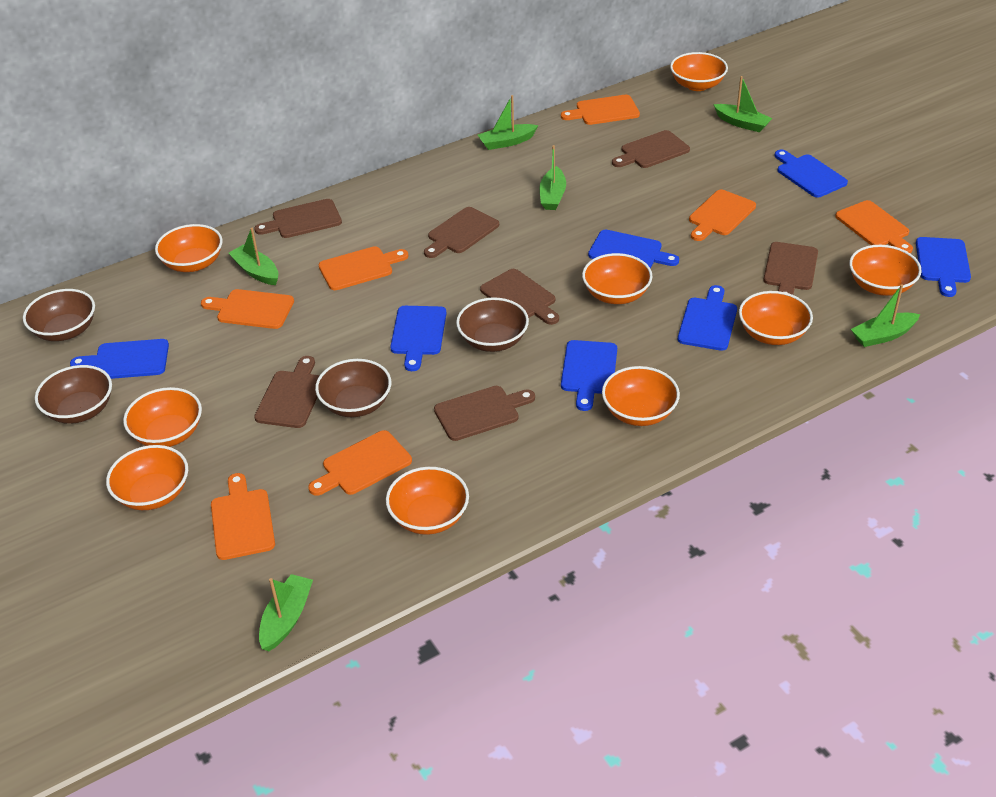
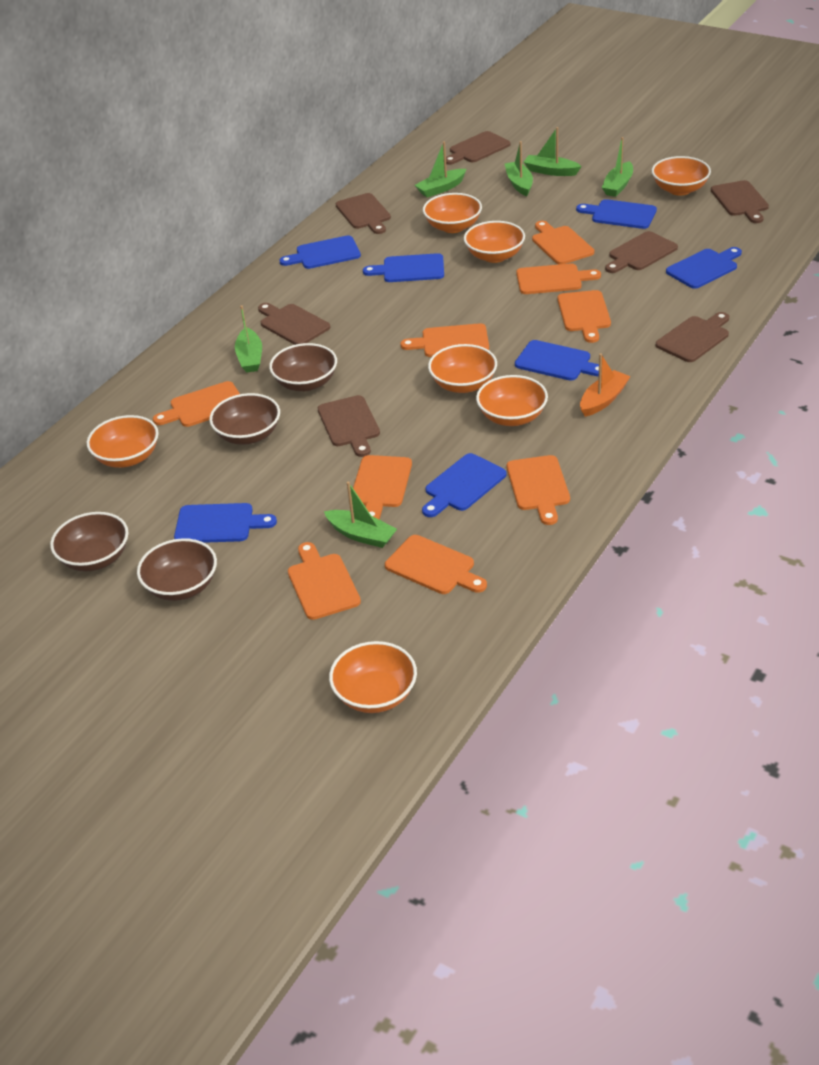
orange boat: 0 -> 1
orange bowl: 9 -> 7
orange cutting board: 7 -> 9

